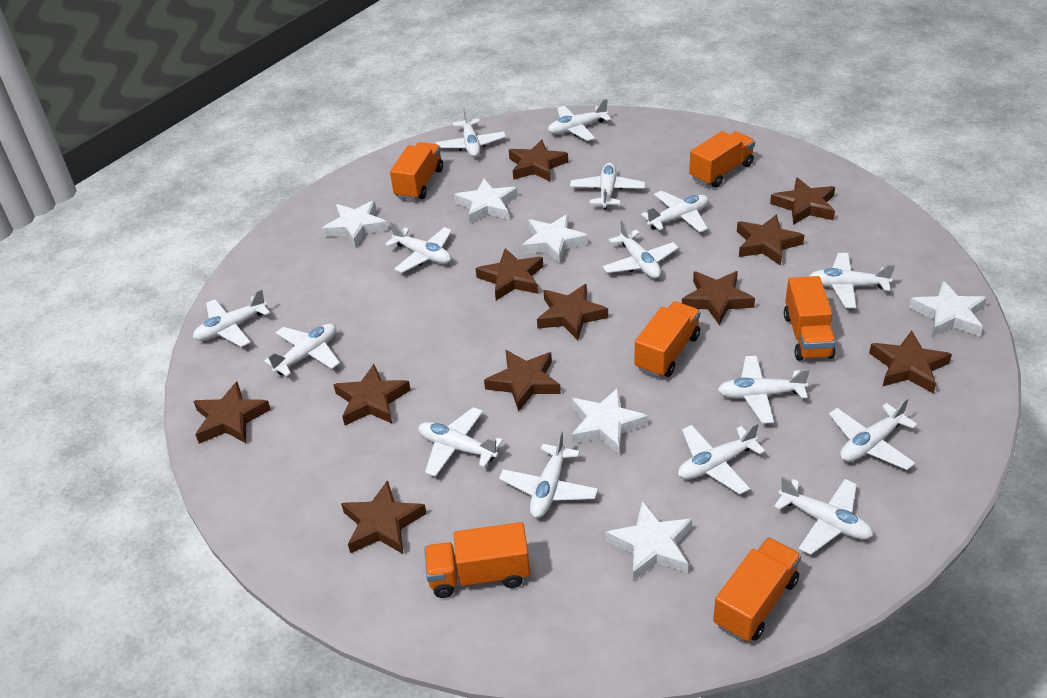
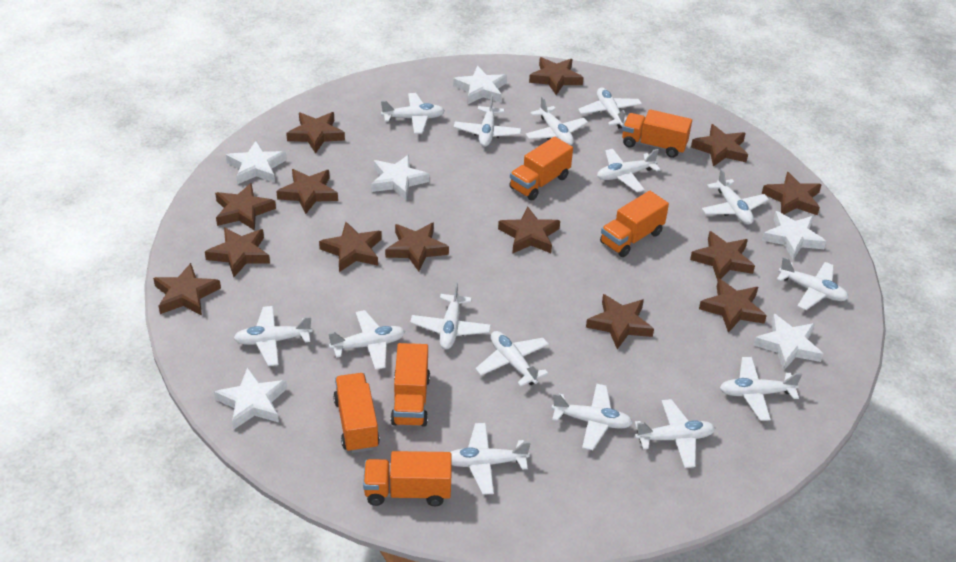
brown star: 11 -> 14

